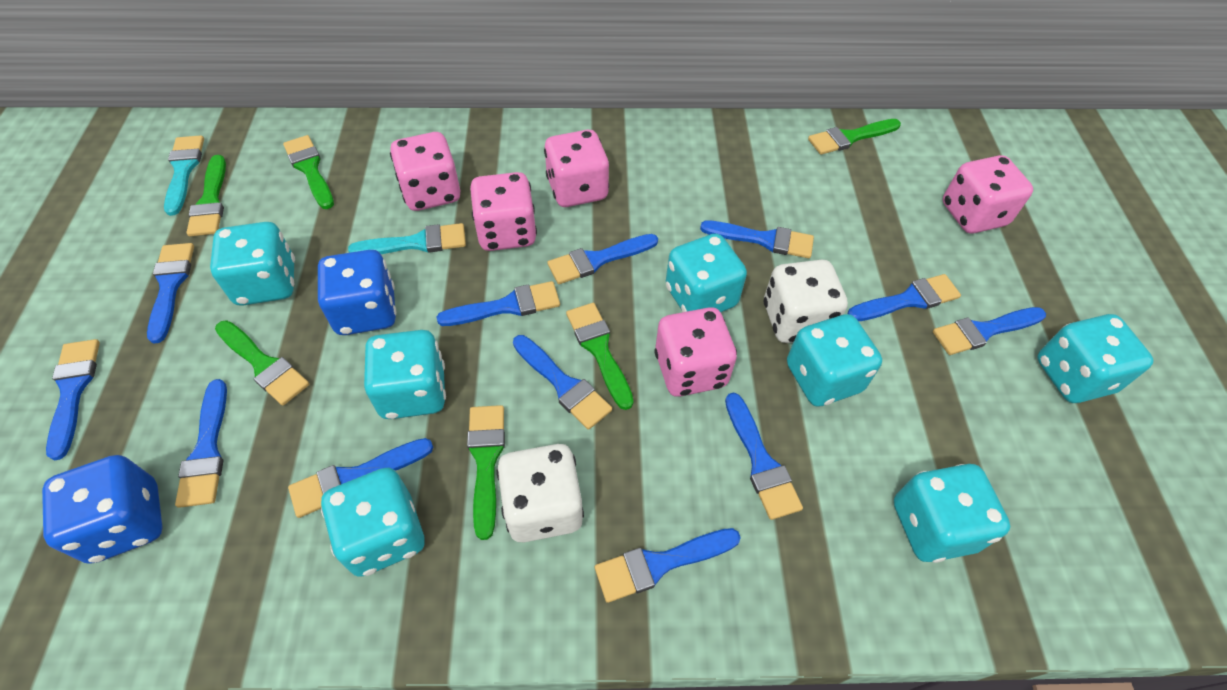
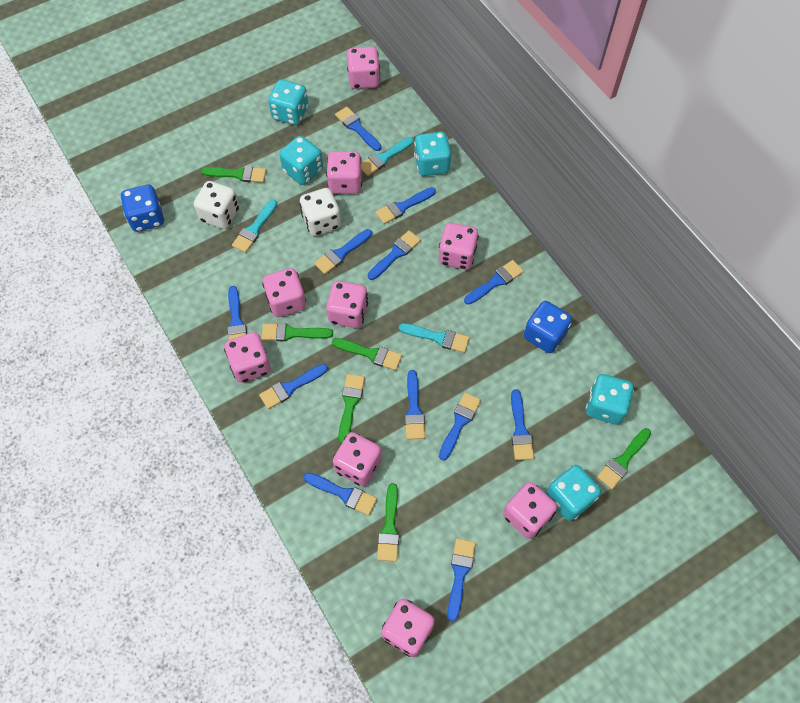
pink dice: 5 -> 9
turquoise brush: 2 -> 3
turquoise dice: 7 -> 5

